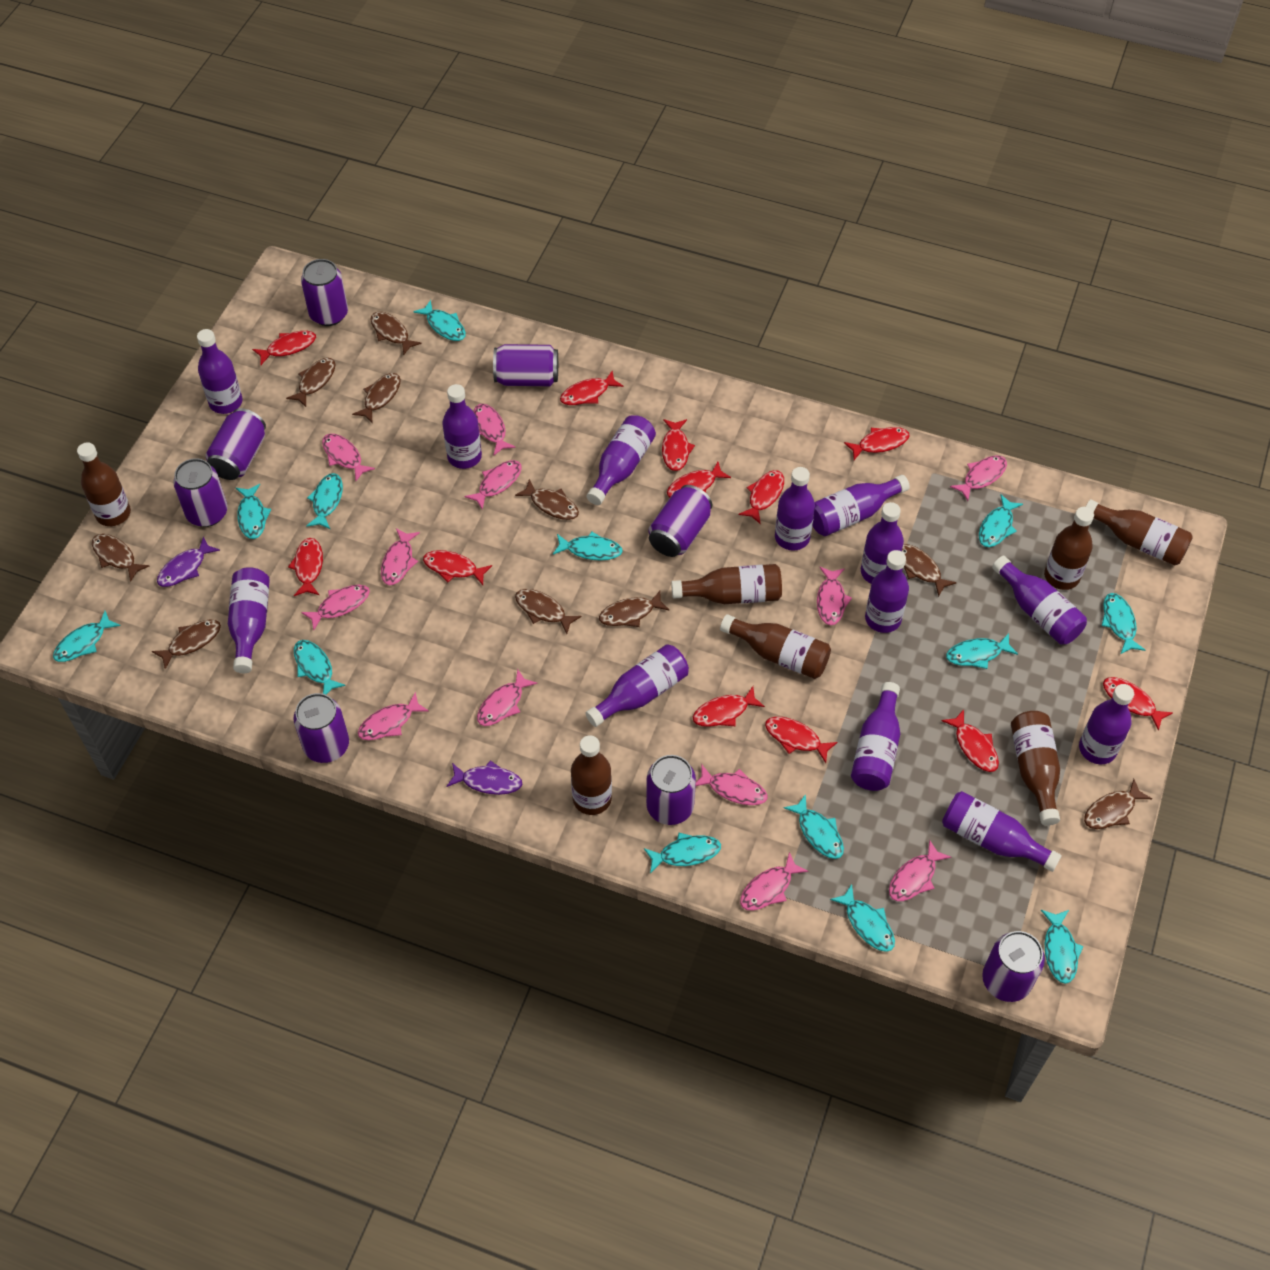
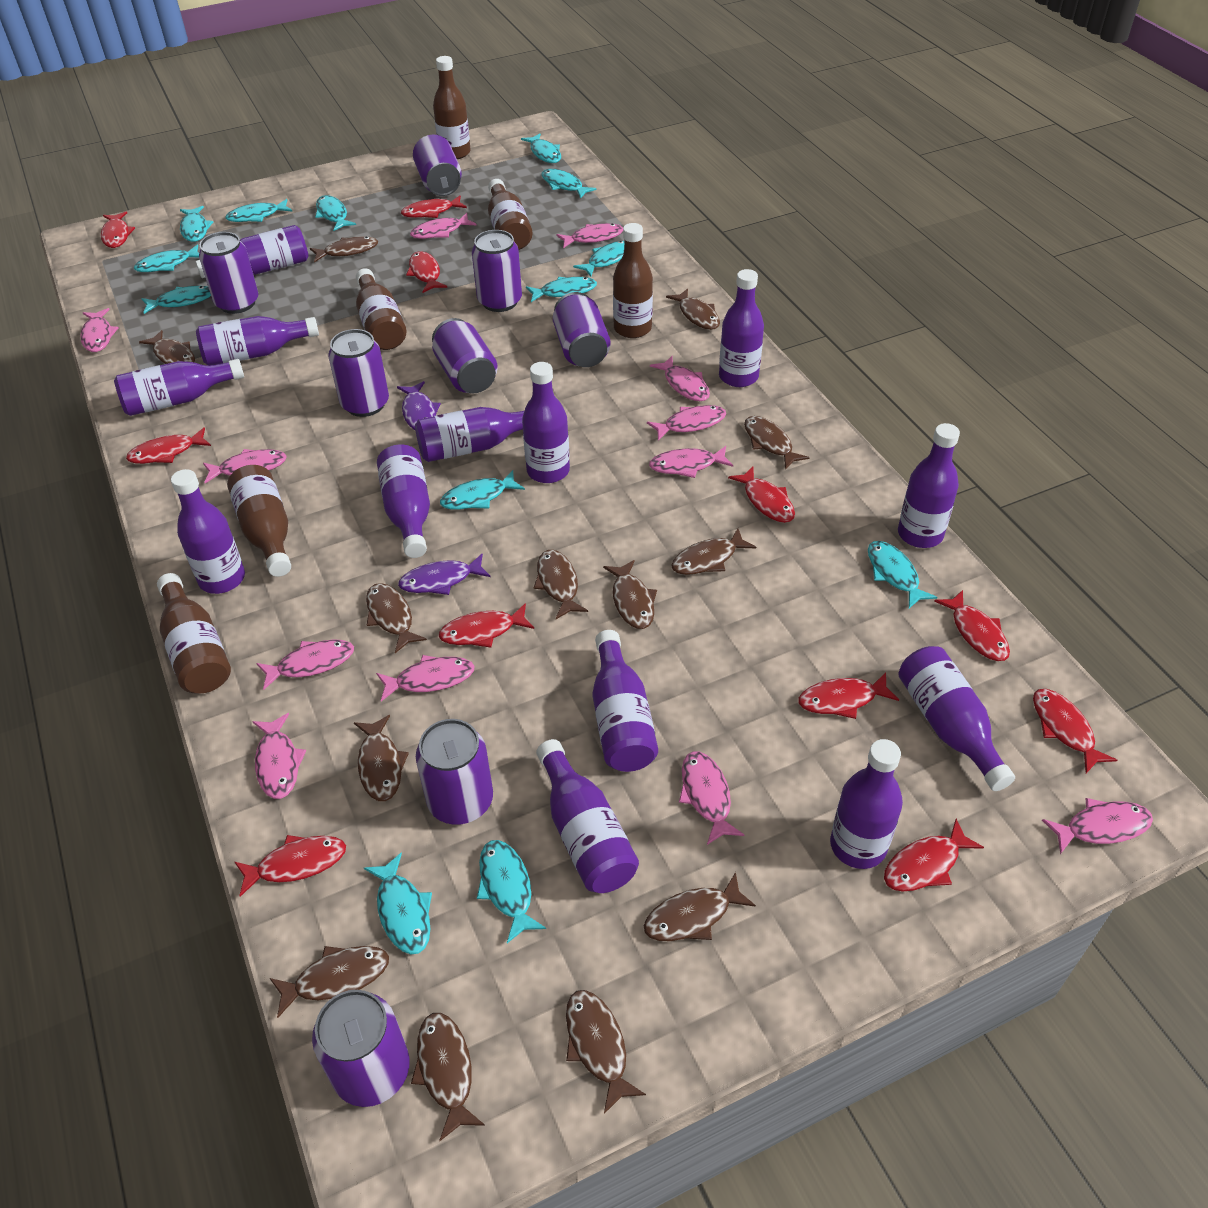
brown bottle: 7 -> 6
brown fish: 10 -> 13
red fish: 12 -> 11

